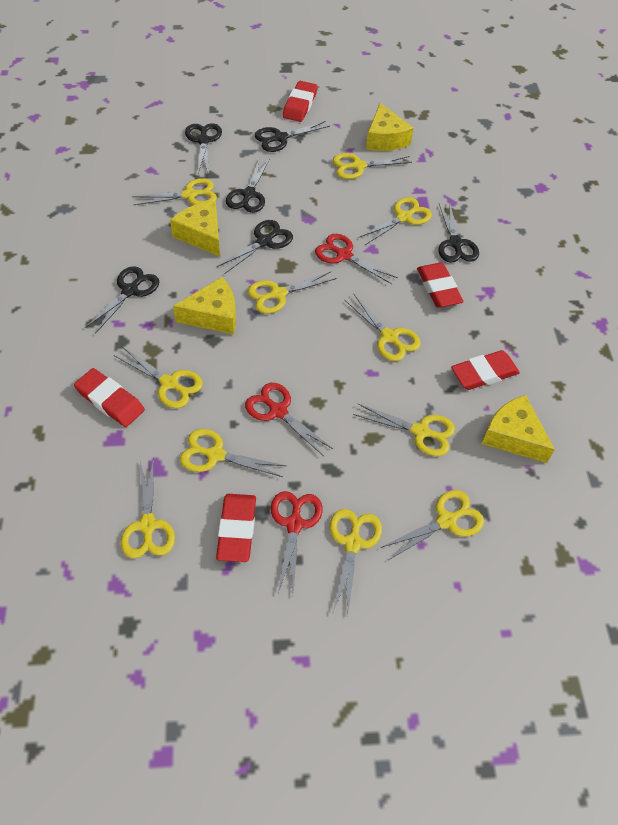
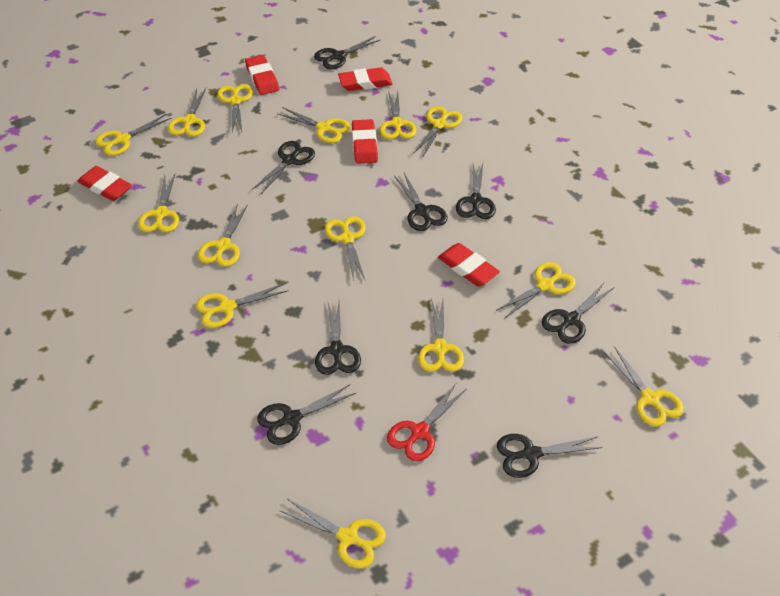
black scissors: 6 -> 8
red scissors: 3 -> 1
yellow cheese: 4 -> 0
yellow scissors: 11 -> 14

